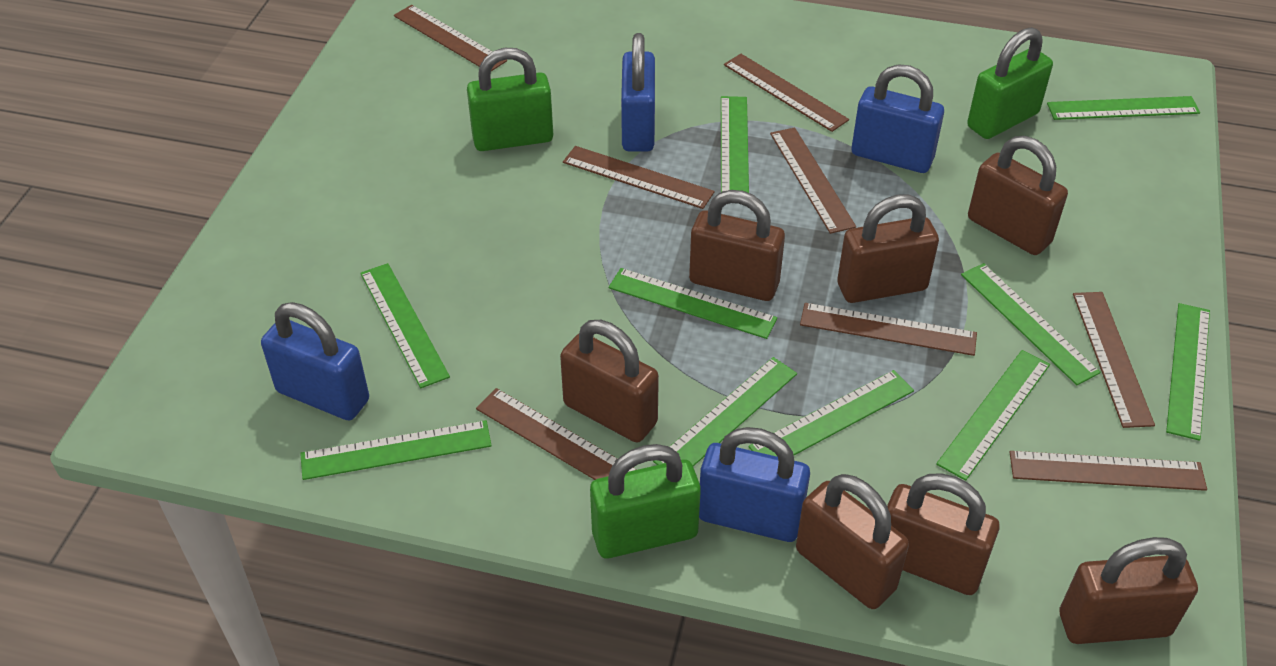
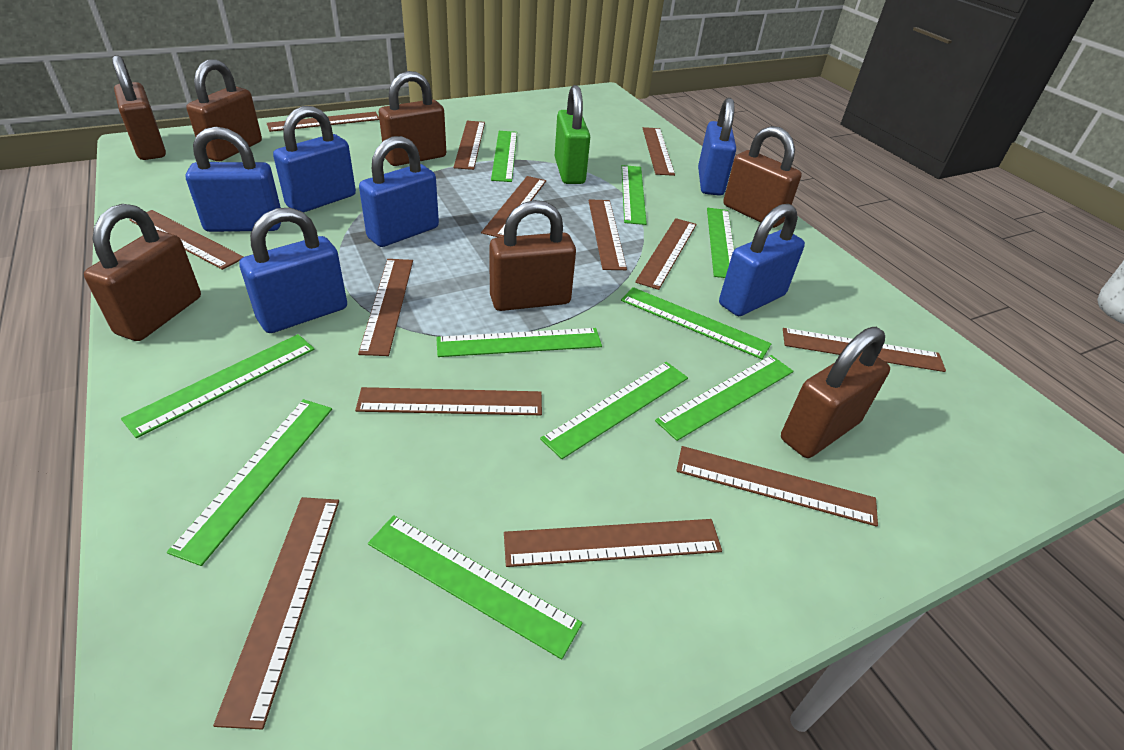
blue padlock: 4 -> 6
brown ruler: 8 -> 13
green padlock: 3 -> 1

